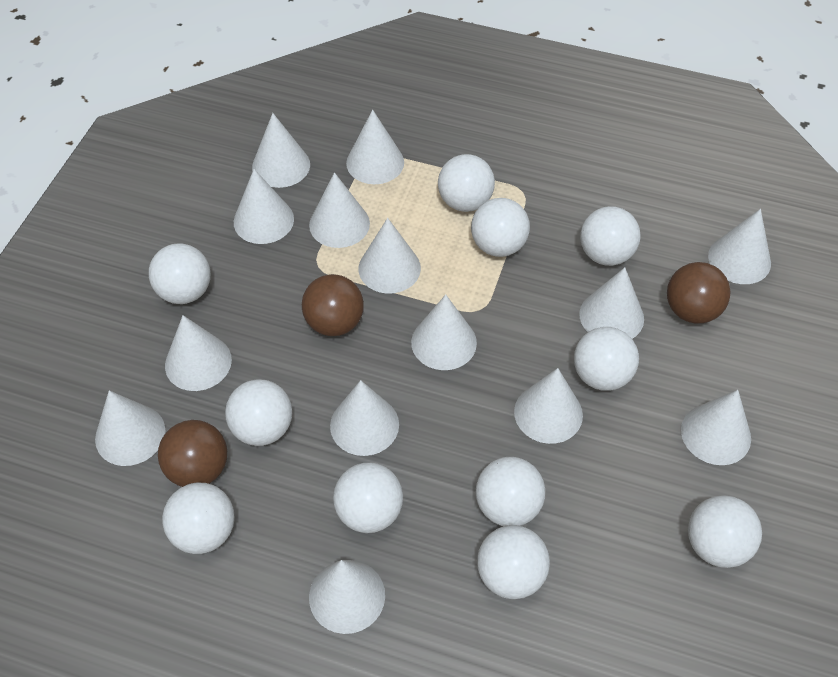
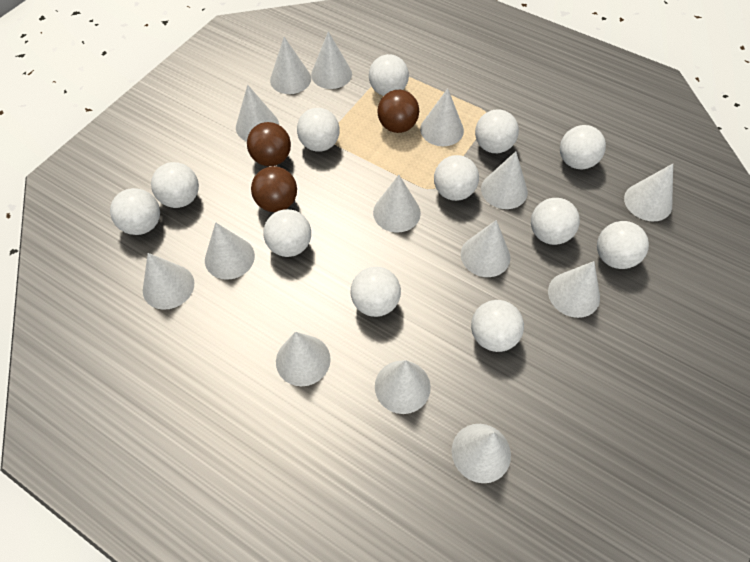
white ball: 11 -> 12

